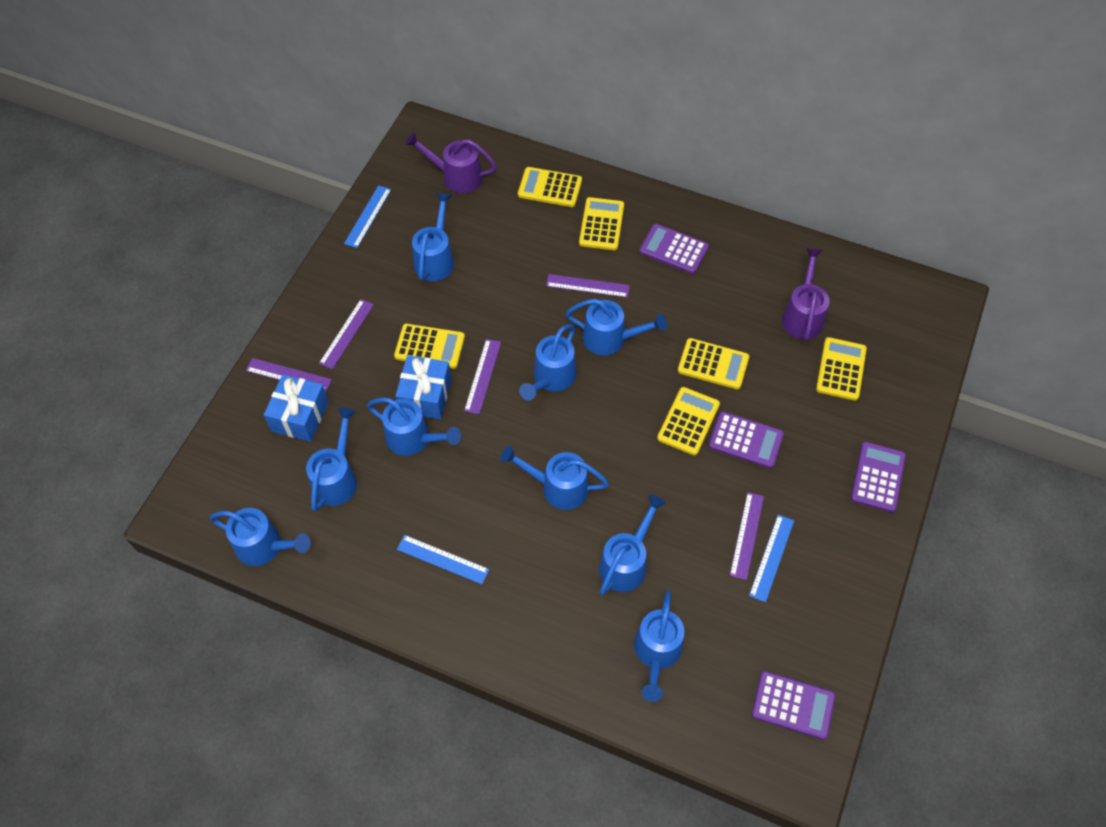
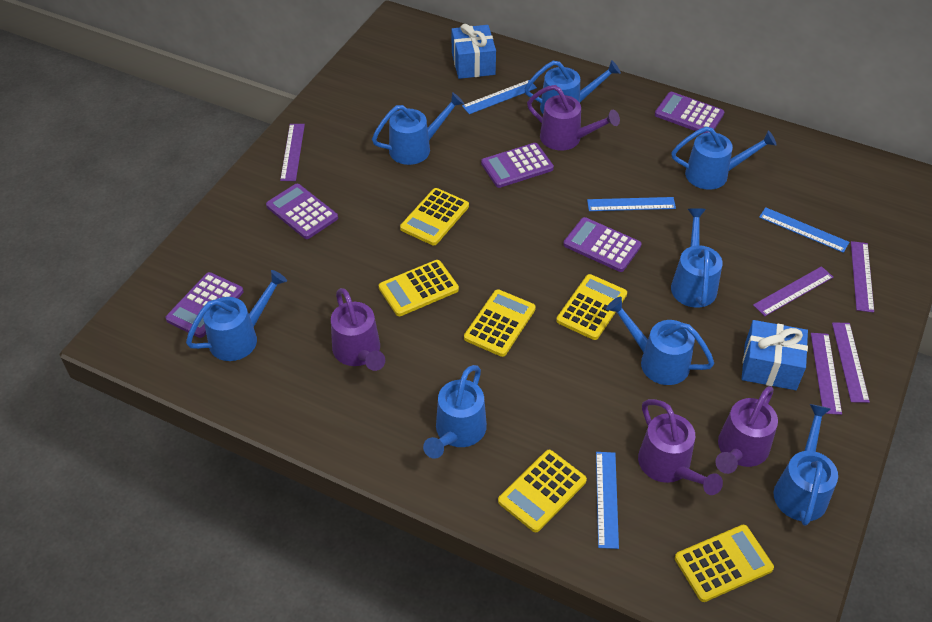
blue ruler: 3 -> 4
blue watering can: 9 -> 8
purple calculator: 4 -> 5
purple watering can: 2 -> 4

